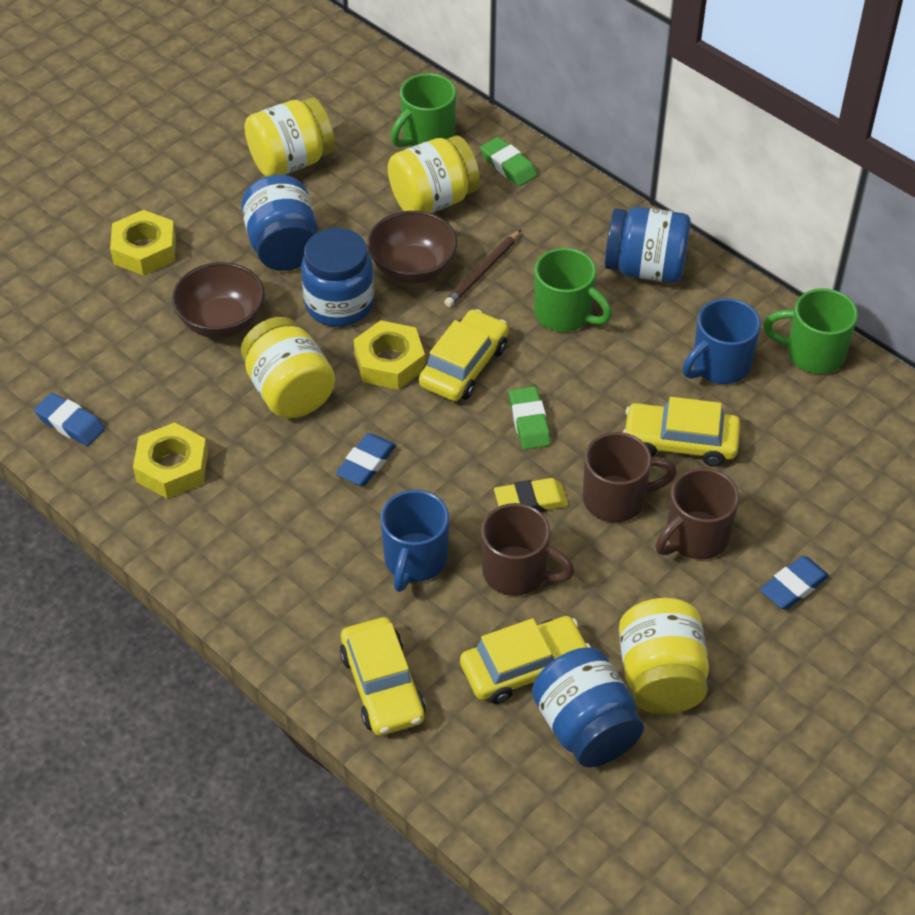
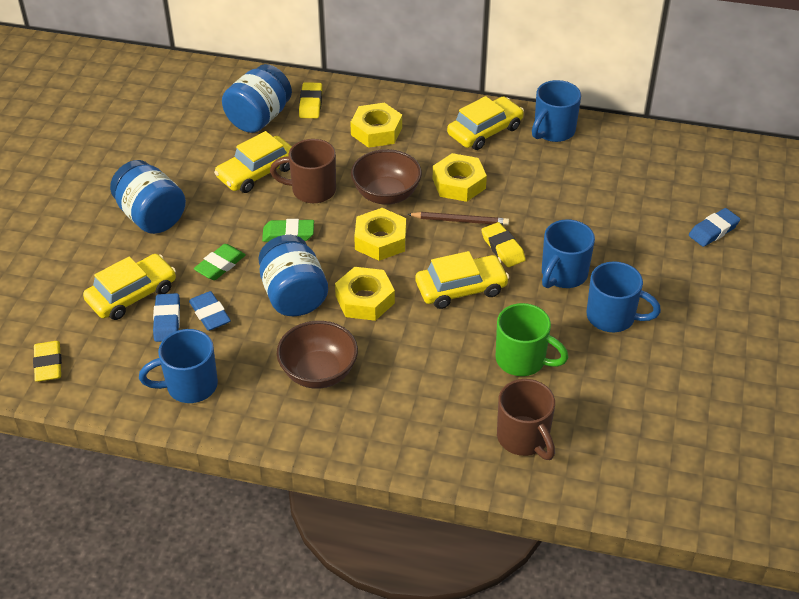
blue jar: 4 -> 3
blue mug: 2 -> 4
brown mug: 3 -> 2
green mug: 3 -> 1
yellow eraser: 1 -> 3
yellow jar: 4 -> 0
yellow nut: 3 -> 4

